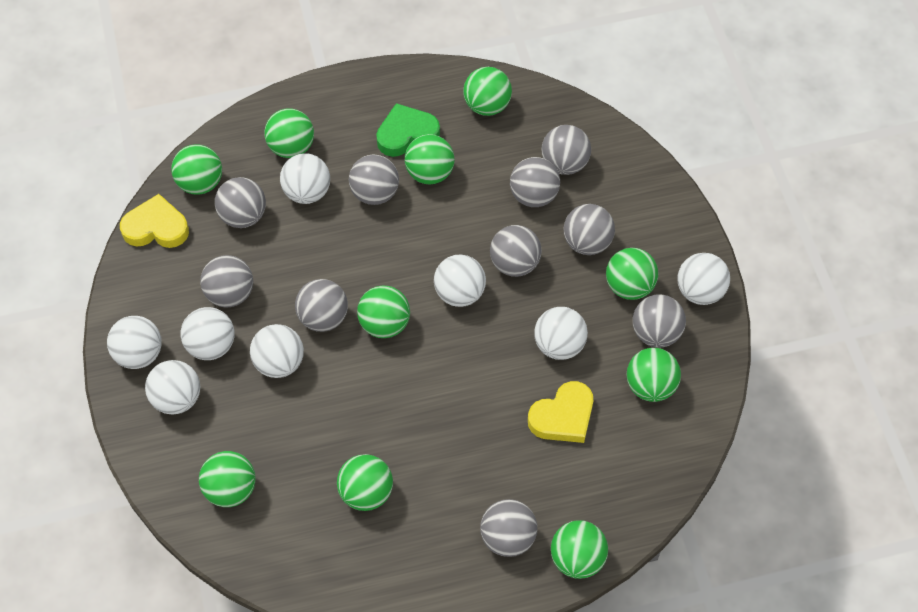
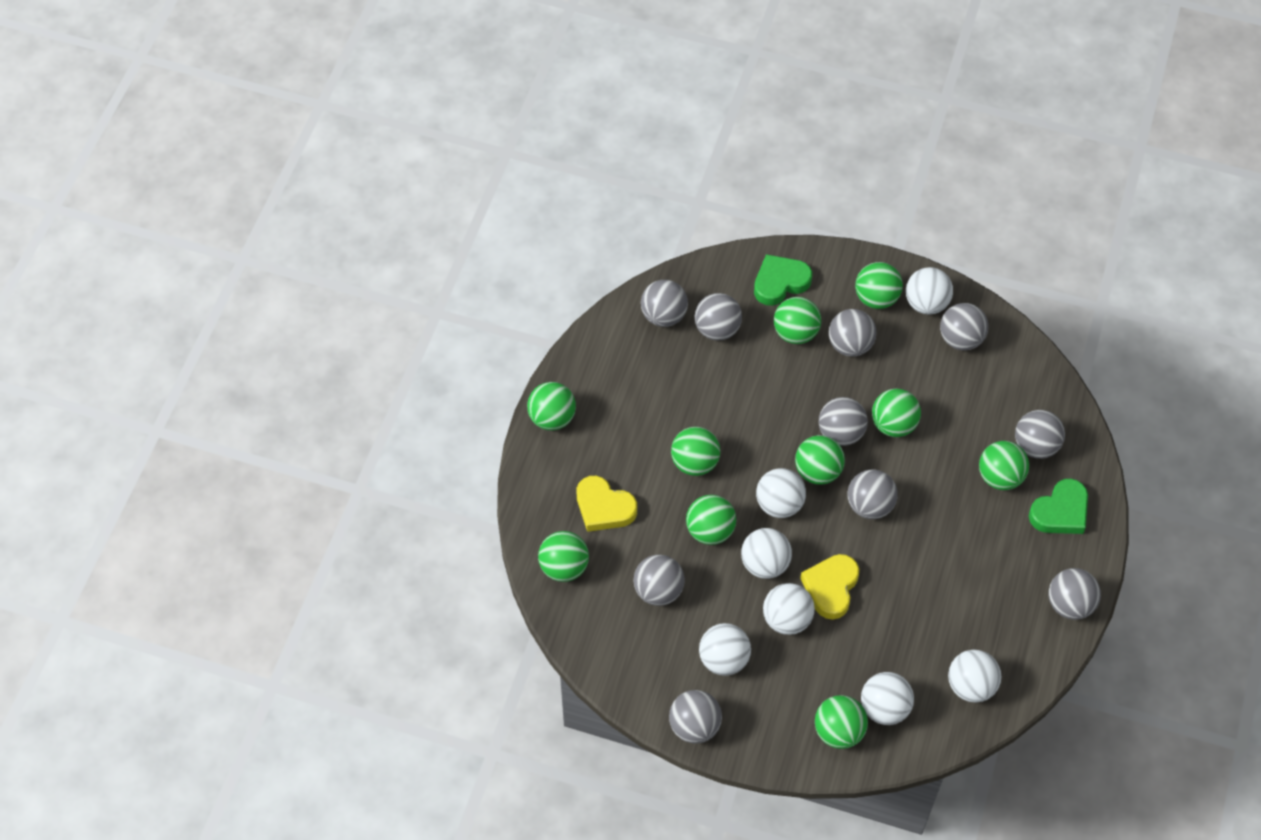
green heart: 1 -> 2
white ball: 8 -> 7

